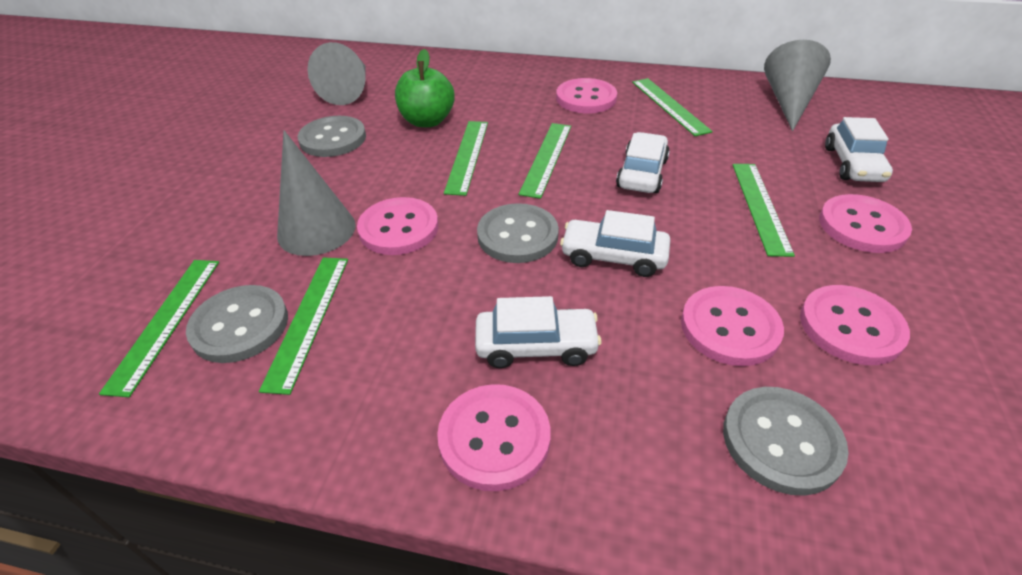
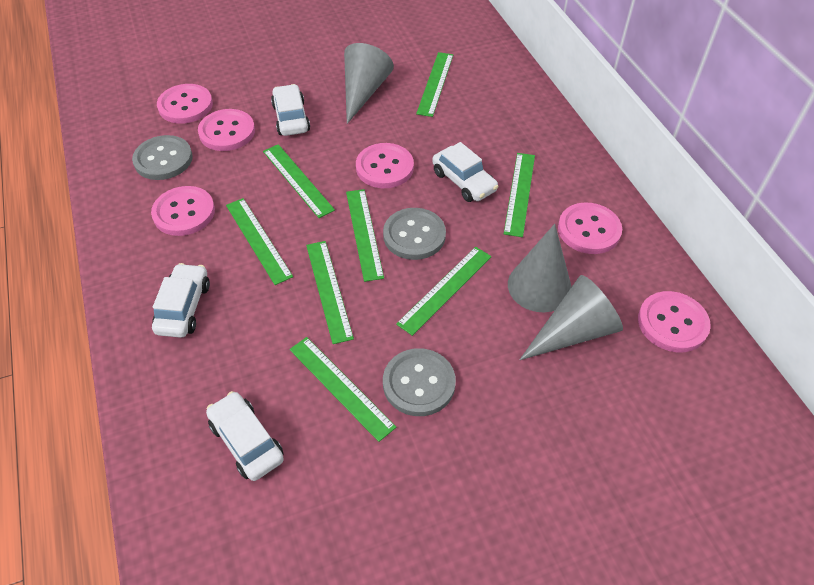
green apple: 1 -> 0
green ruler: 6 -> 8
grey button: 4 -> 3

